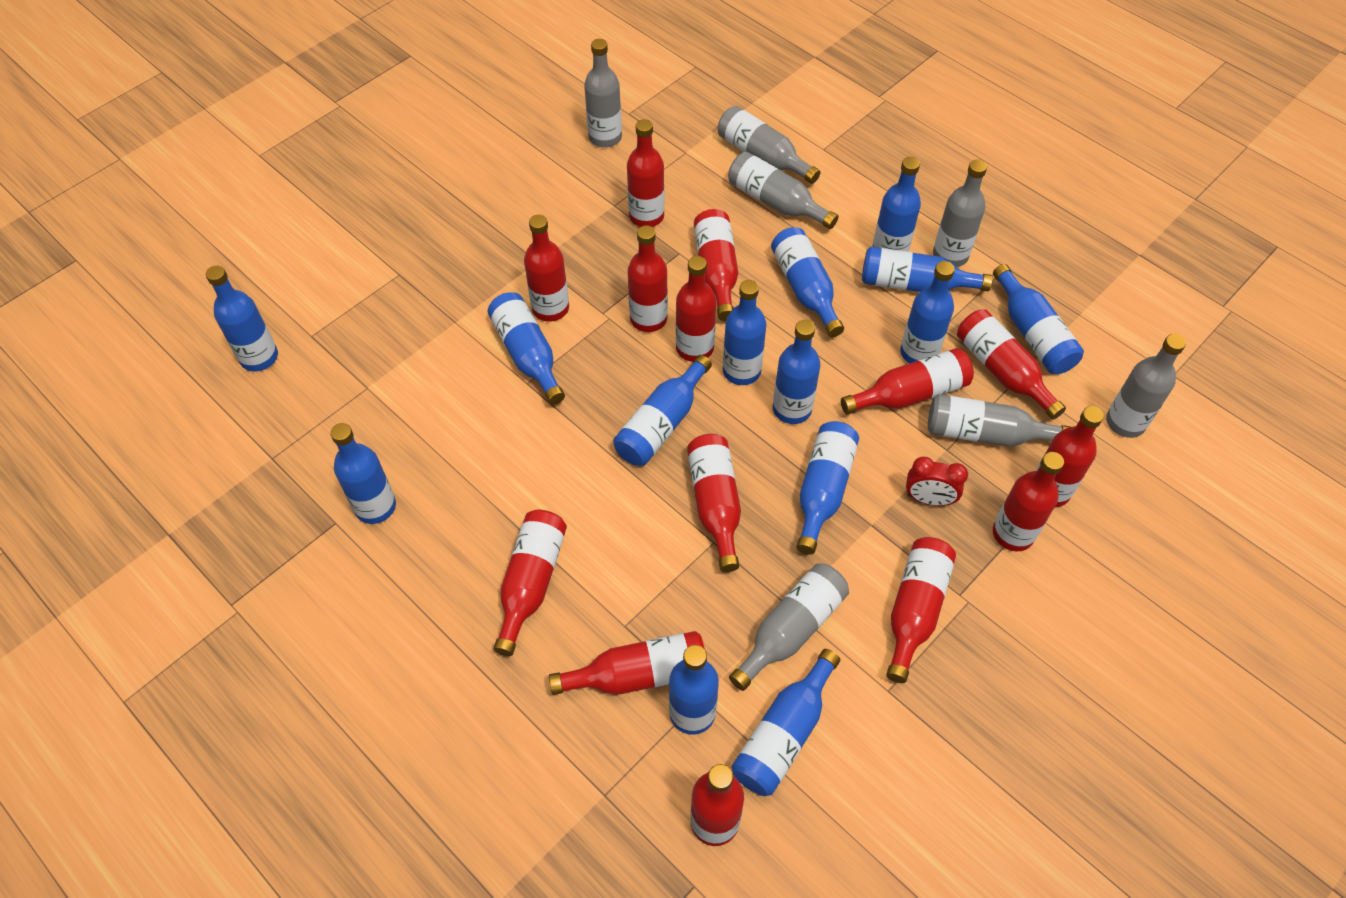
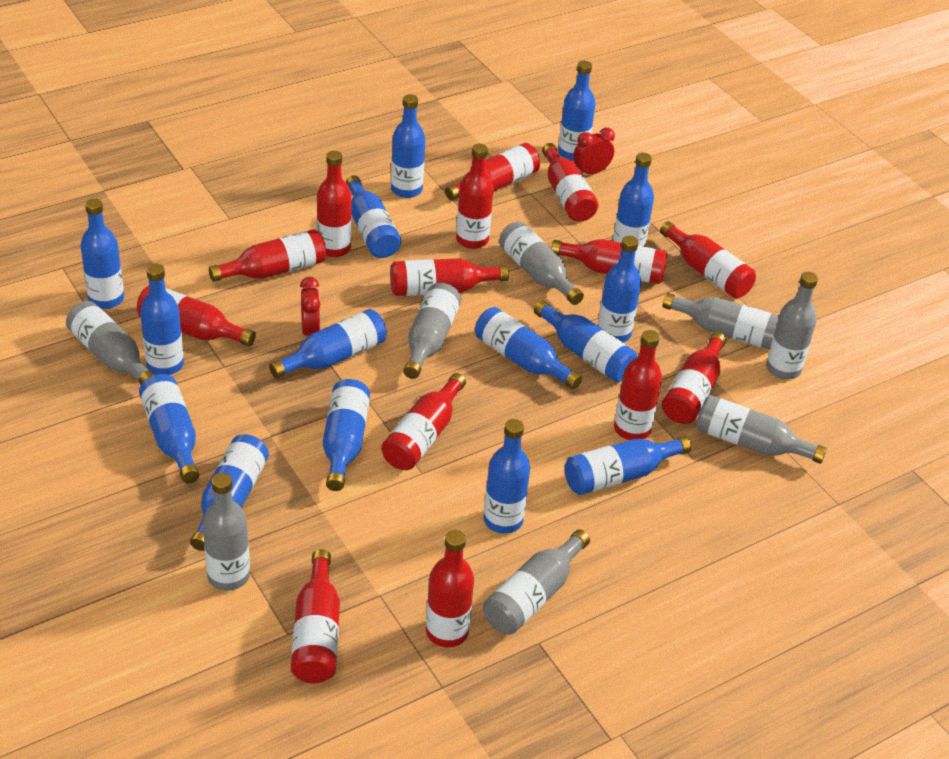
blue bottle: 14 -> 15
grey bottle: 7 -> 8
red clock: 1 -> 2

